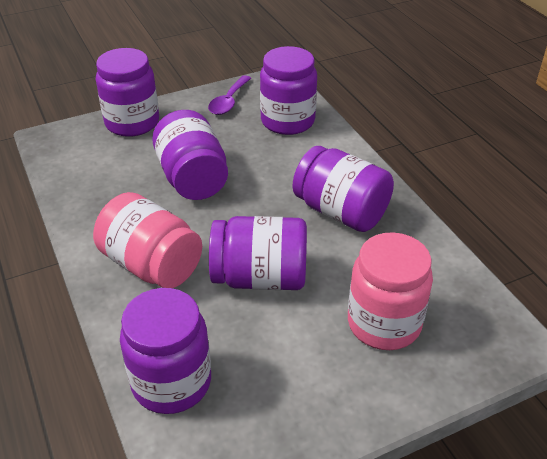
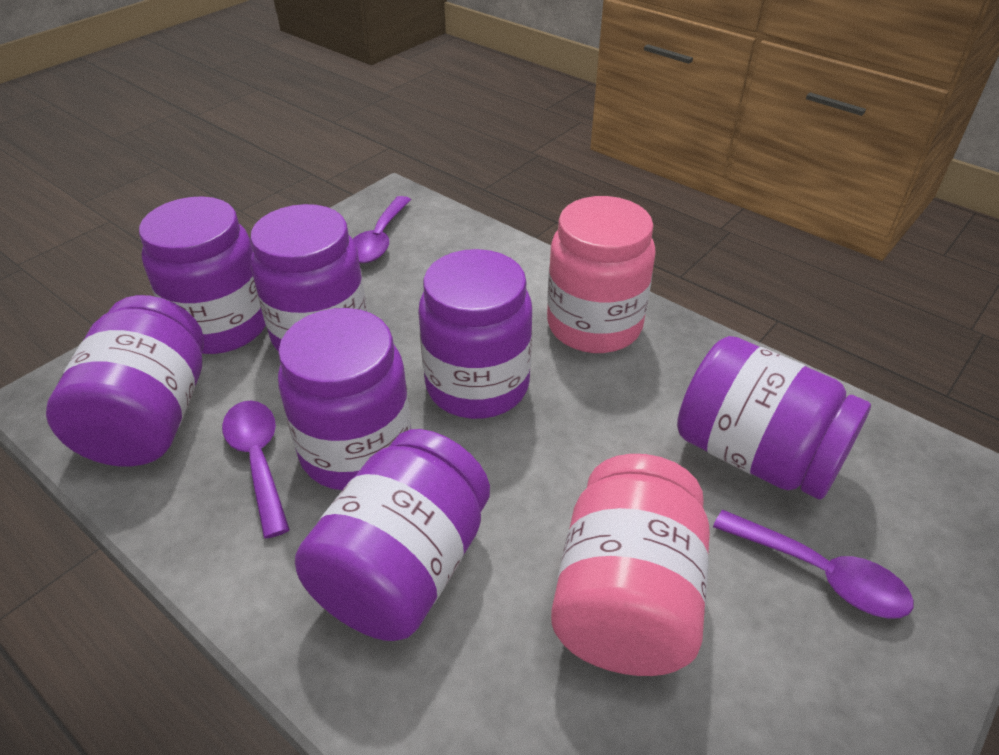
purple jar: 6 -> 7
purple spoon: 1 -> 3

